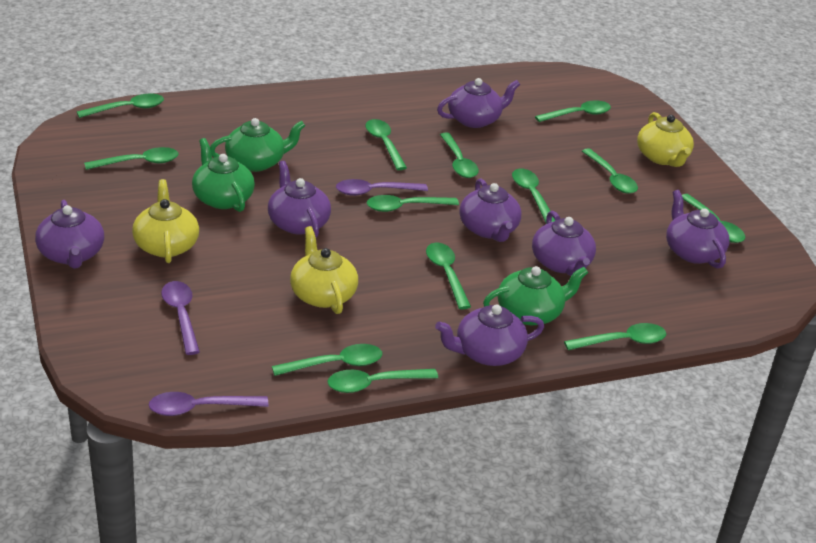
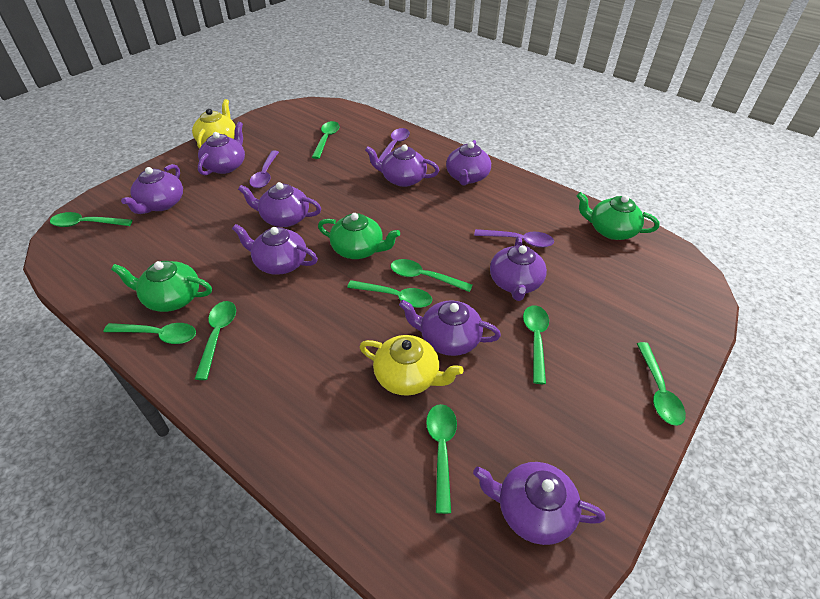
green spoon: 13 -> 9
purple teapot: 7 -> 9
yellow teapot: 3 -> 2

